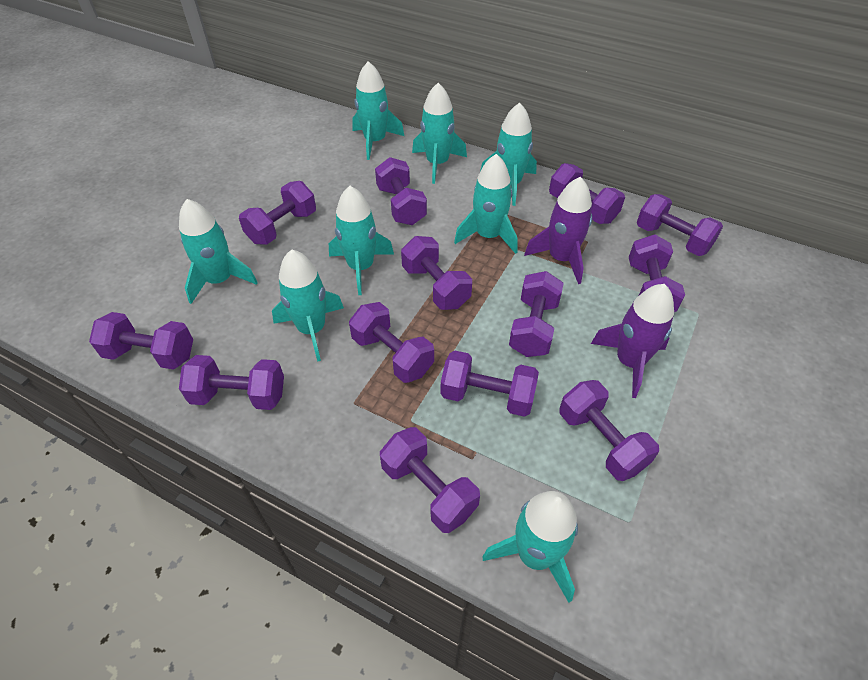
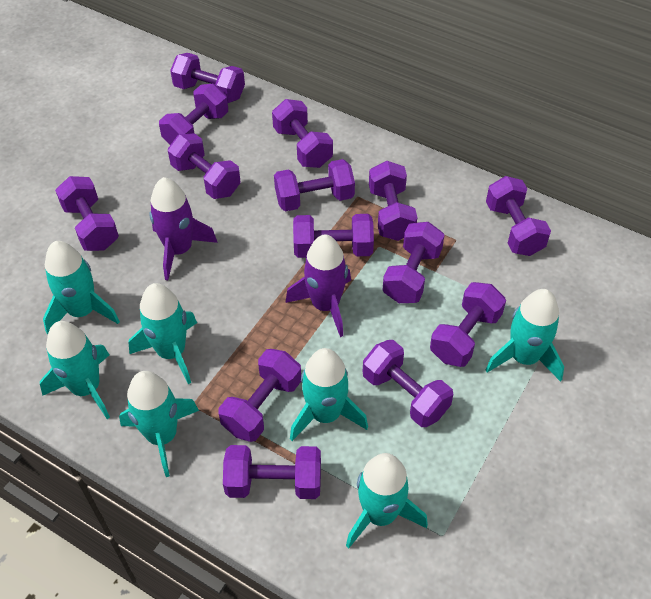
purple dumbbell: 13 -> 14
turquoise rocket: 8 -> 7

